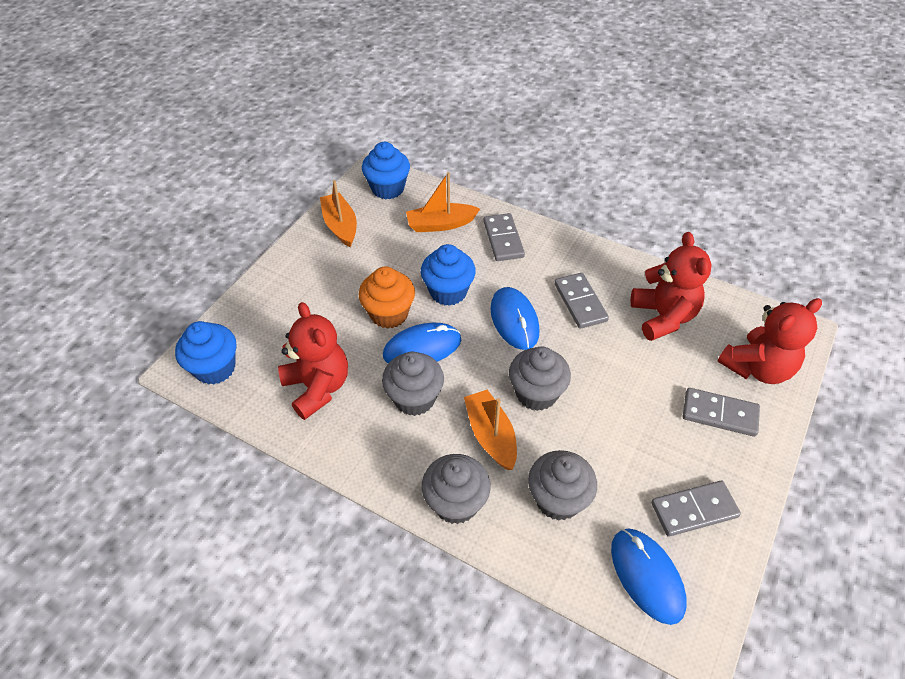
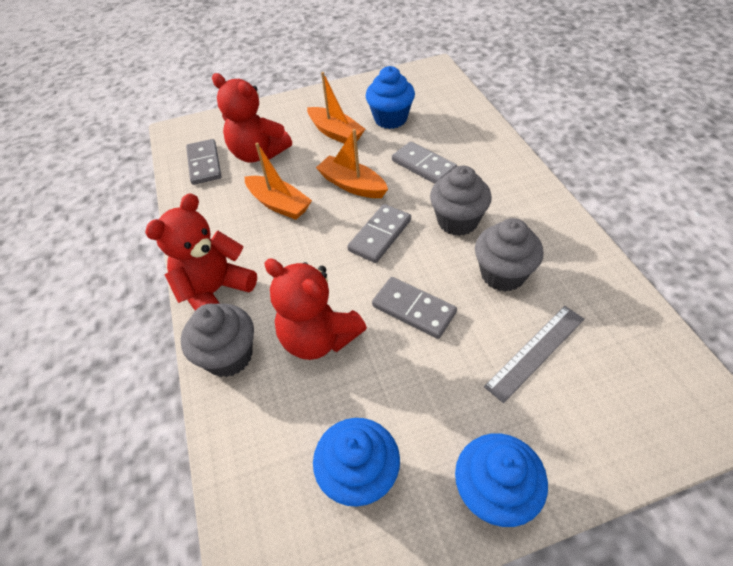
blue mouse: 3 -> 0
grey cupcake: 4 -> 3
grey ruler: 0 -> 1
orange cupcake: 1 -> 0

